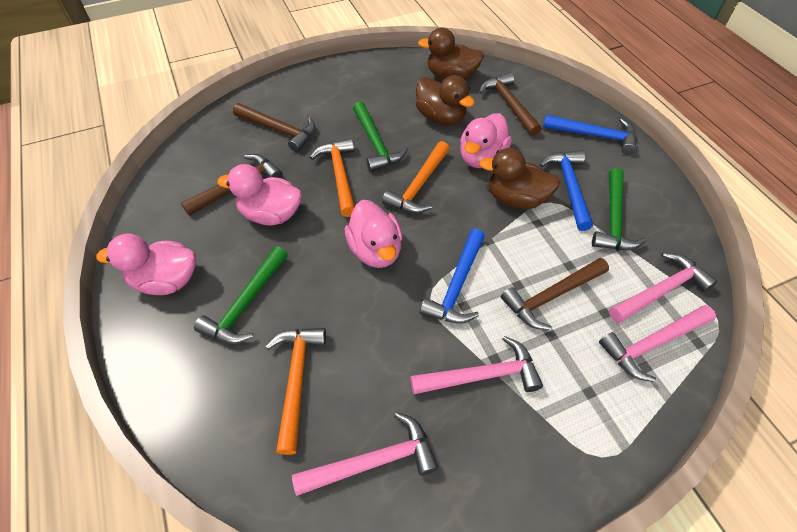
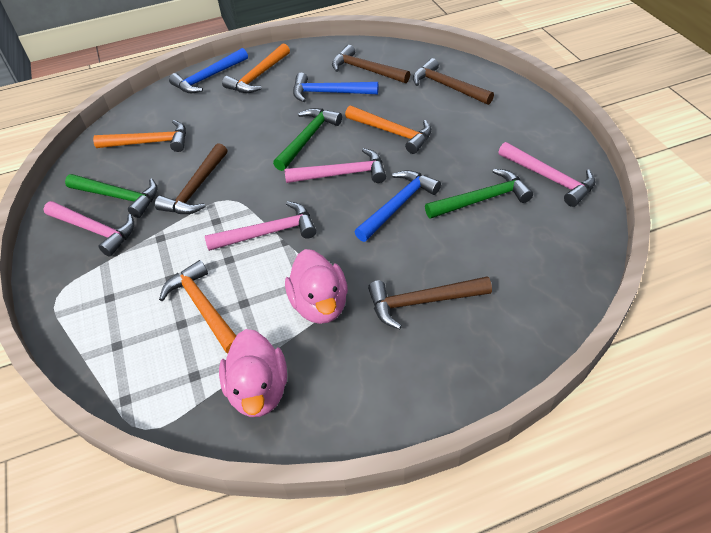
brown duck: 3 -> 0
orange hammer: 3 -> 4
pink duck: 4 -> 2

